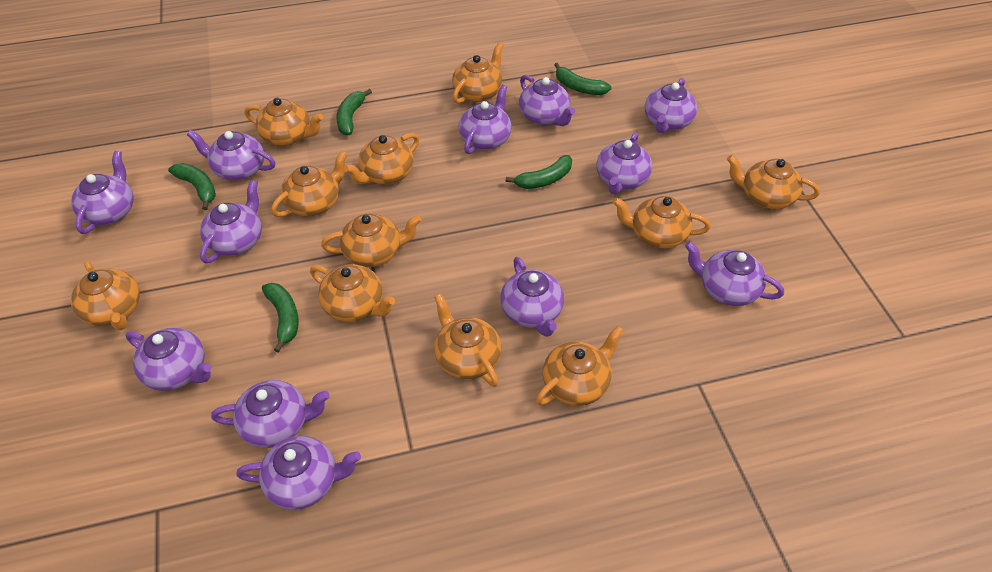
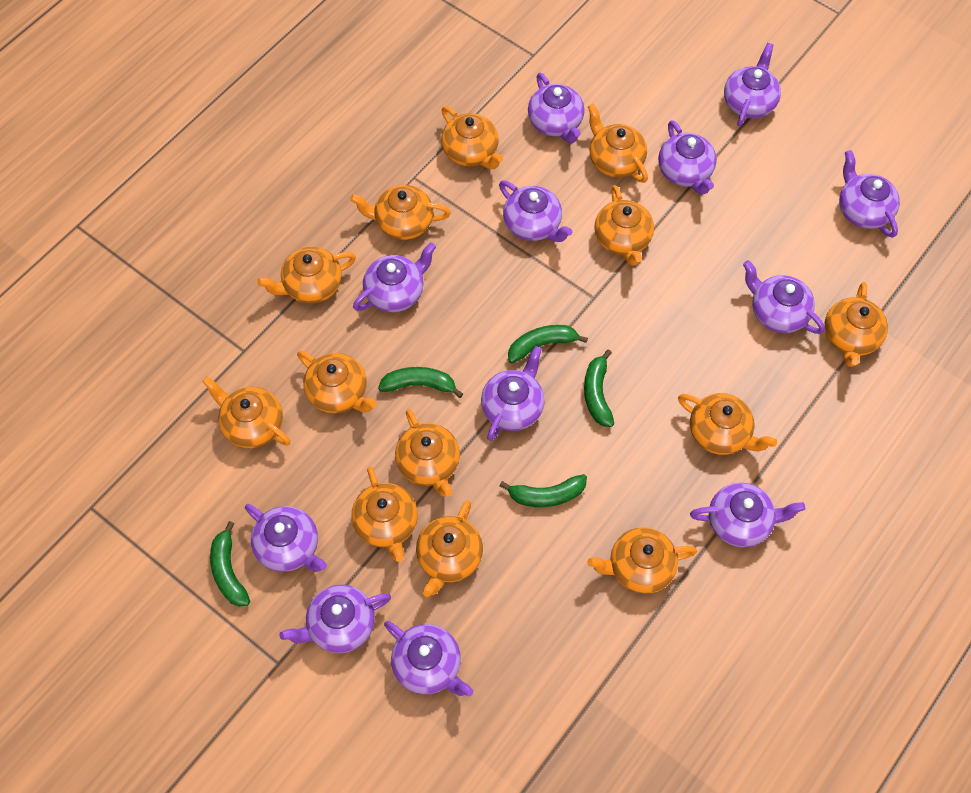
orange teapot: 11 -> 13

